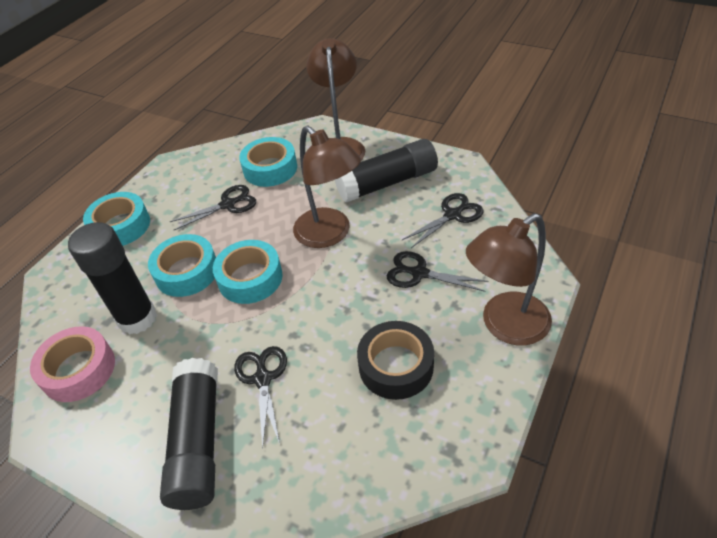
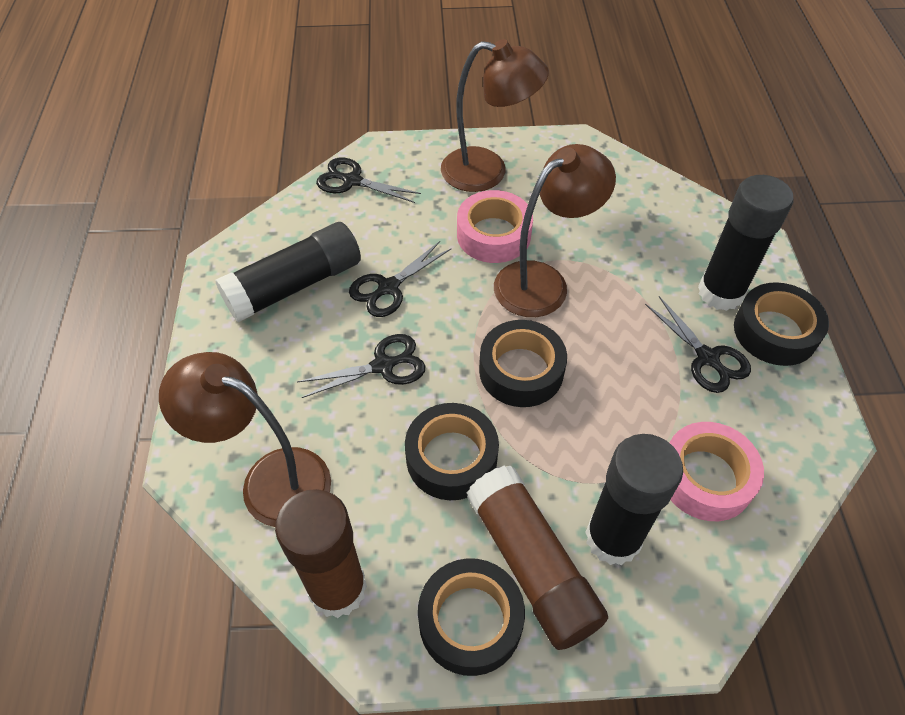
black tape: 1 -> 4
brown glue stick: 0 -> 2
pink tape: 1 -> 2
turquoise tape: 4 -> 0

